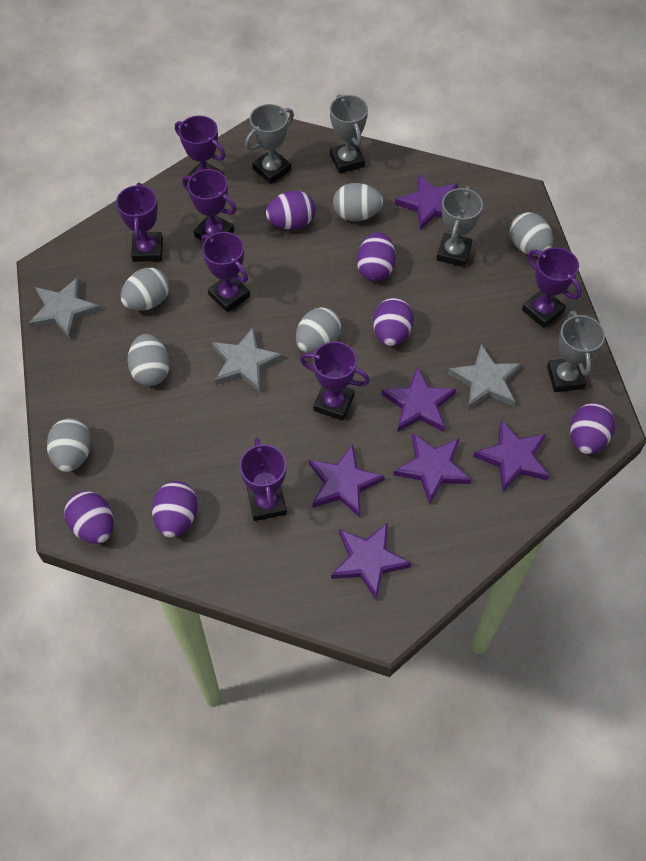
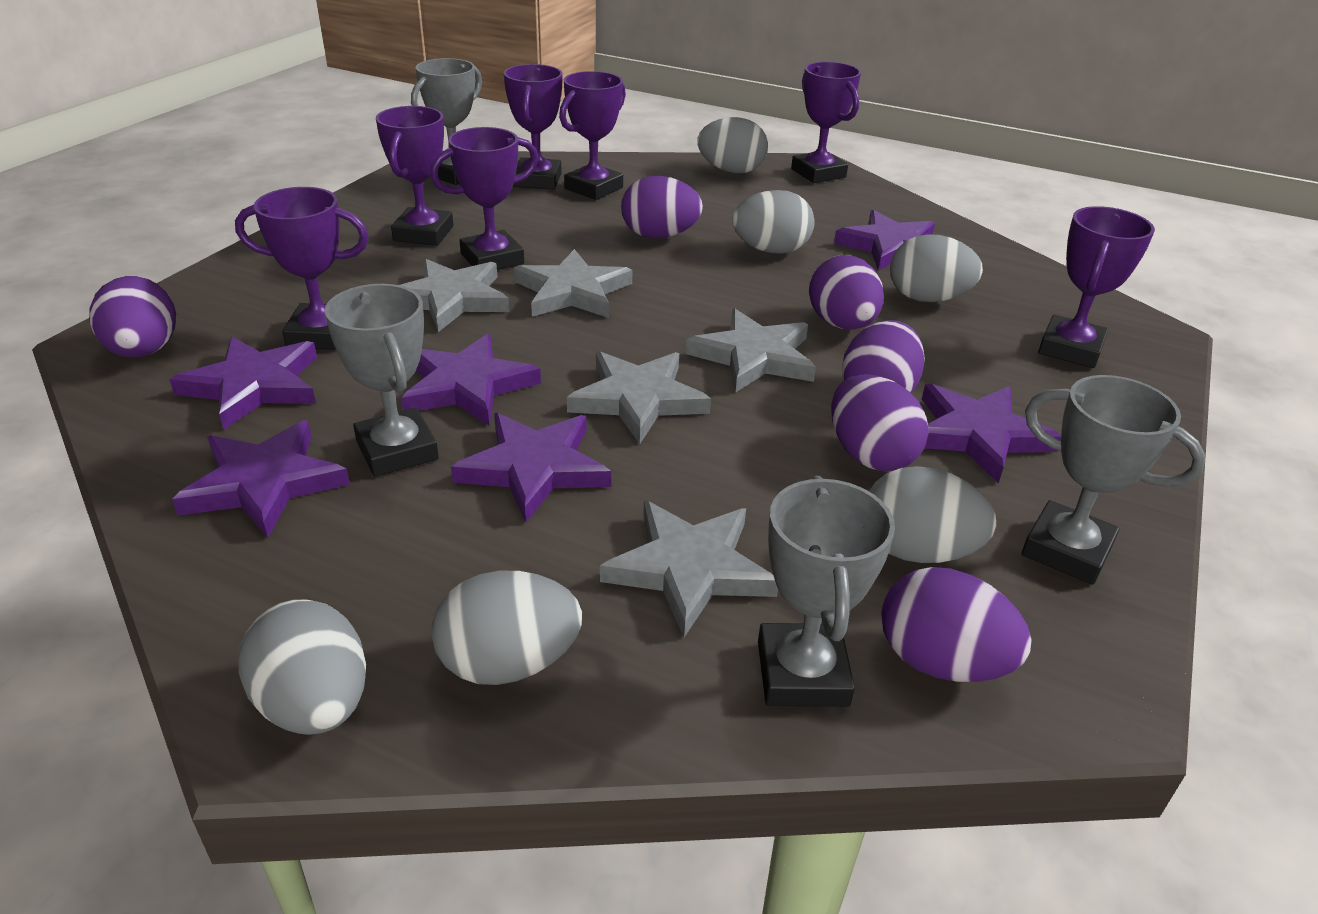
grey star: 3 -> 5

